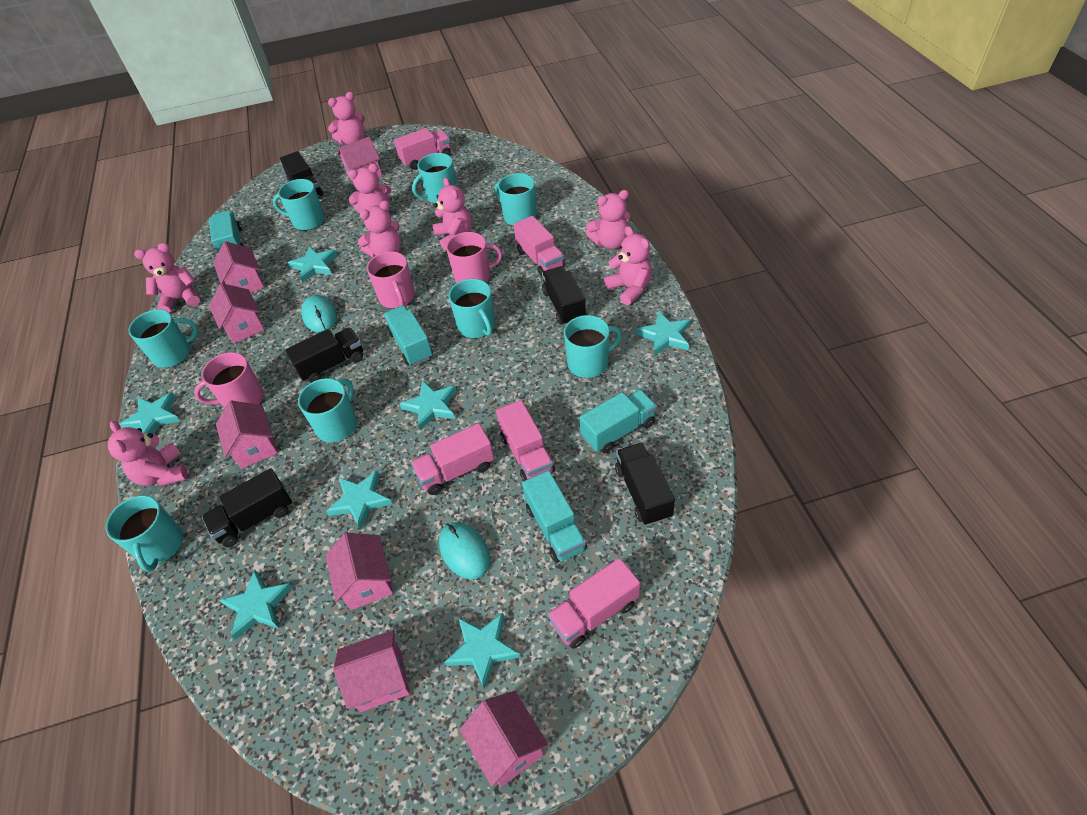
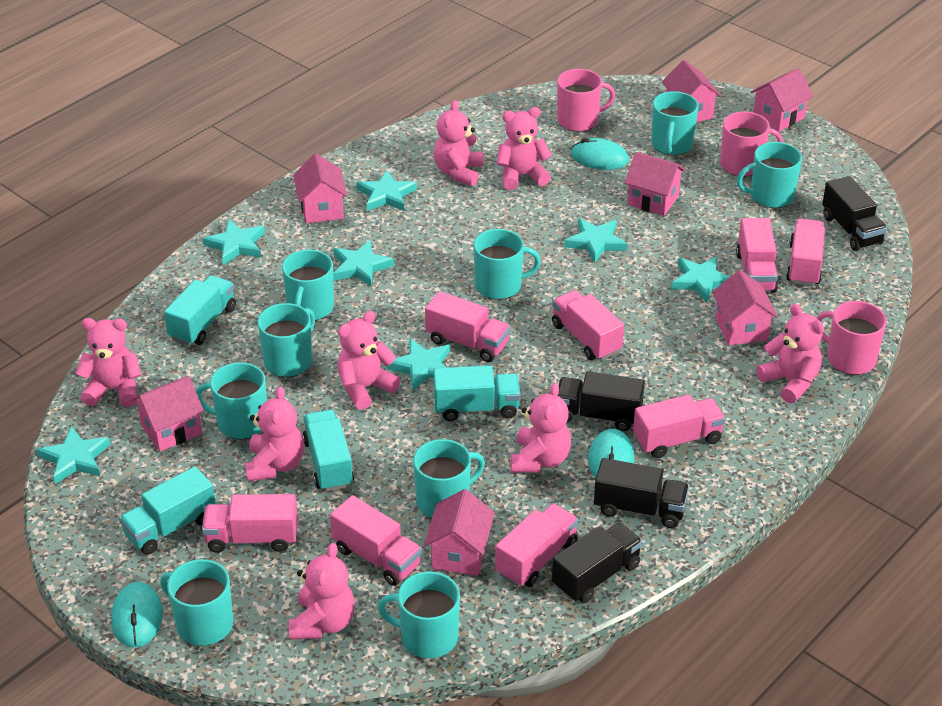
black truck: 5 -> 4
pink truck: 5 -> 8
turquoise mouse: 2 -> 3
turquoise mug: 8 -> 9

